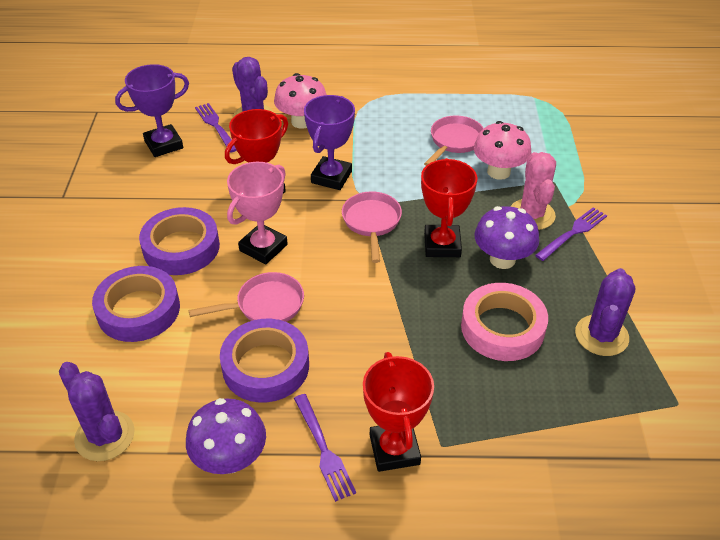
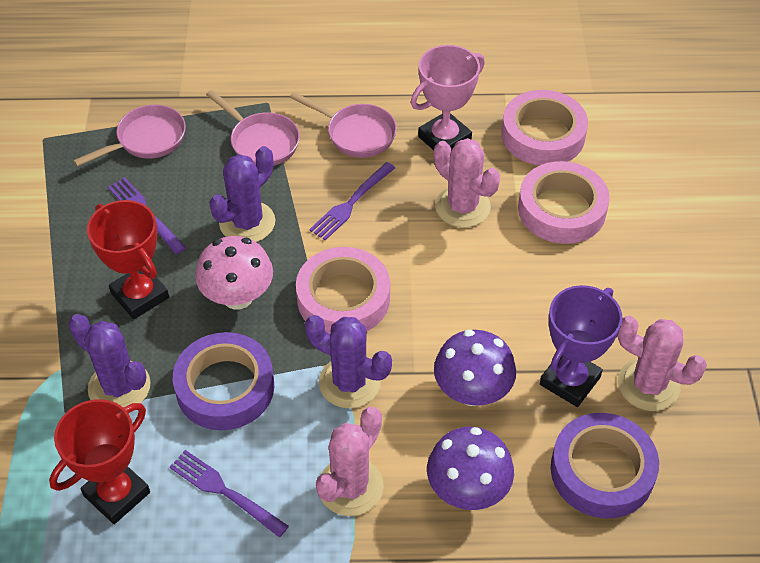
pink cactus: 1 -> 3
pink mushroom: 2 -> 1
pink tape: 1 -> 3
purple tape: 3 -> 2
purple trophy: 2 -> 1
red trophy: 3 -> 2

